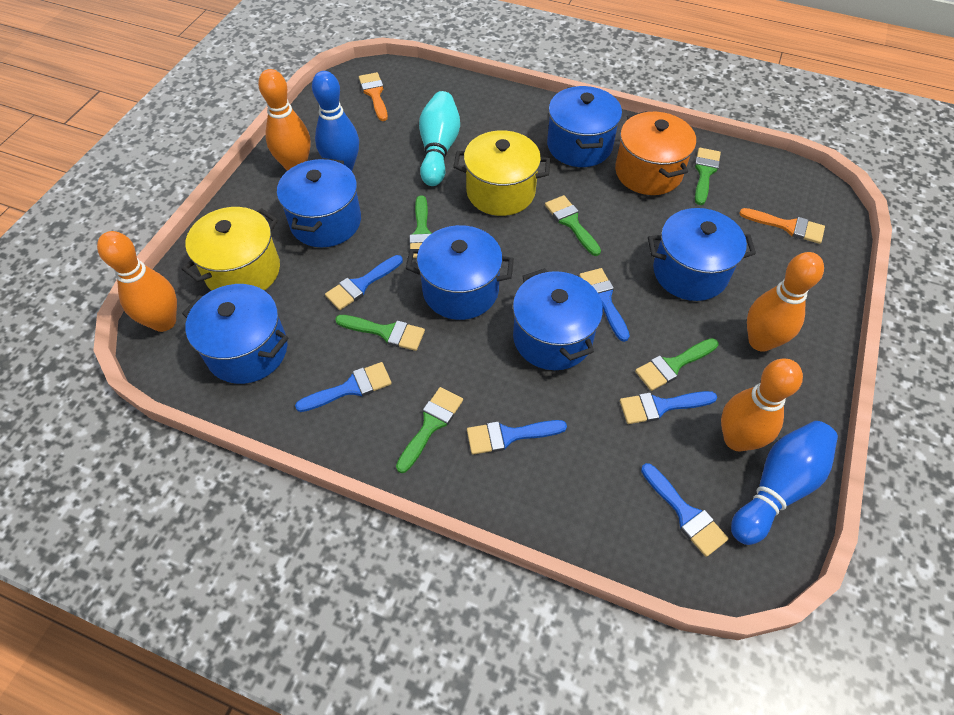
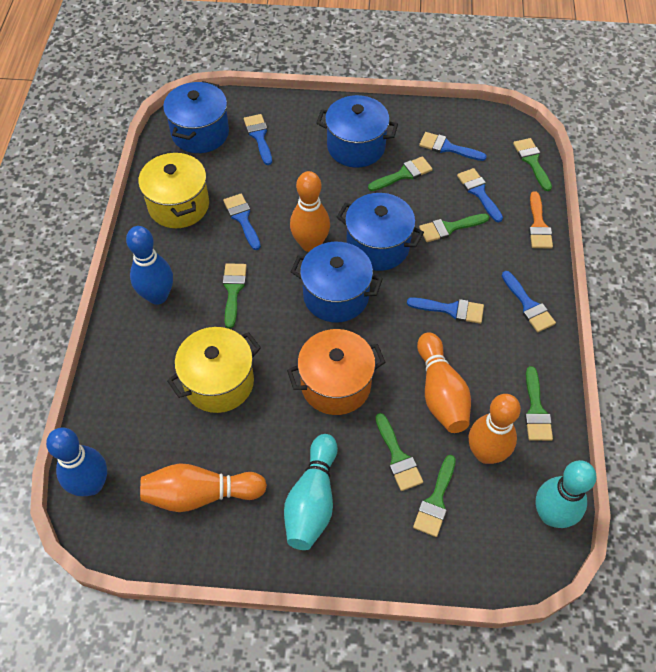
blue pot: 6 -> 4
green brush: 6 -> 7
orange brush: 2 -> 1
turquoise bowling pin: 1 -> 2

